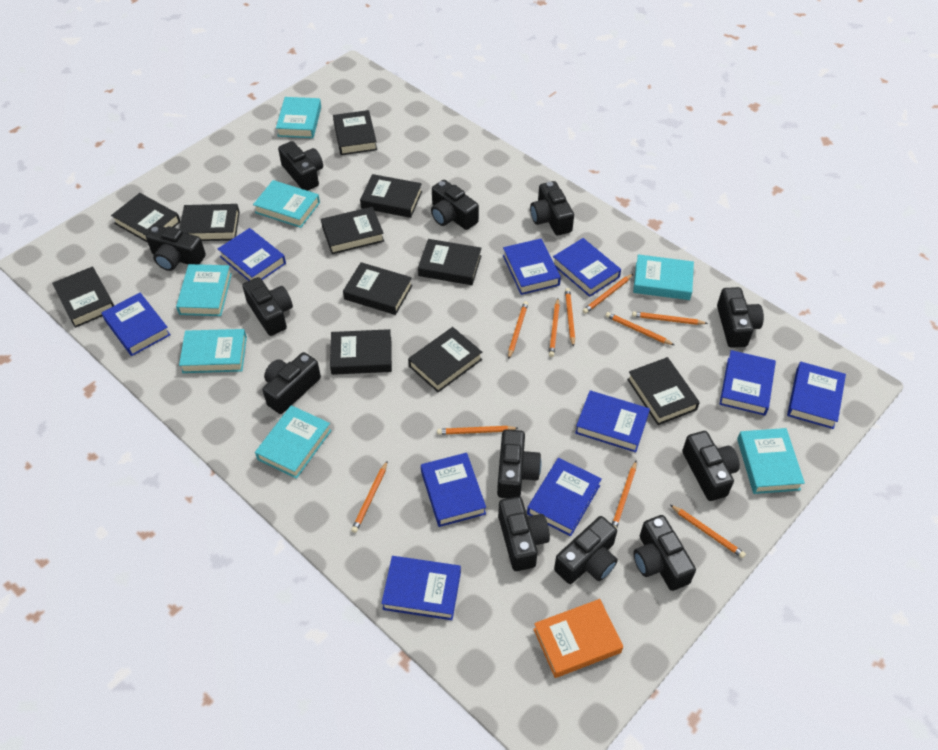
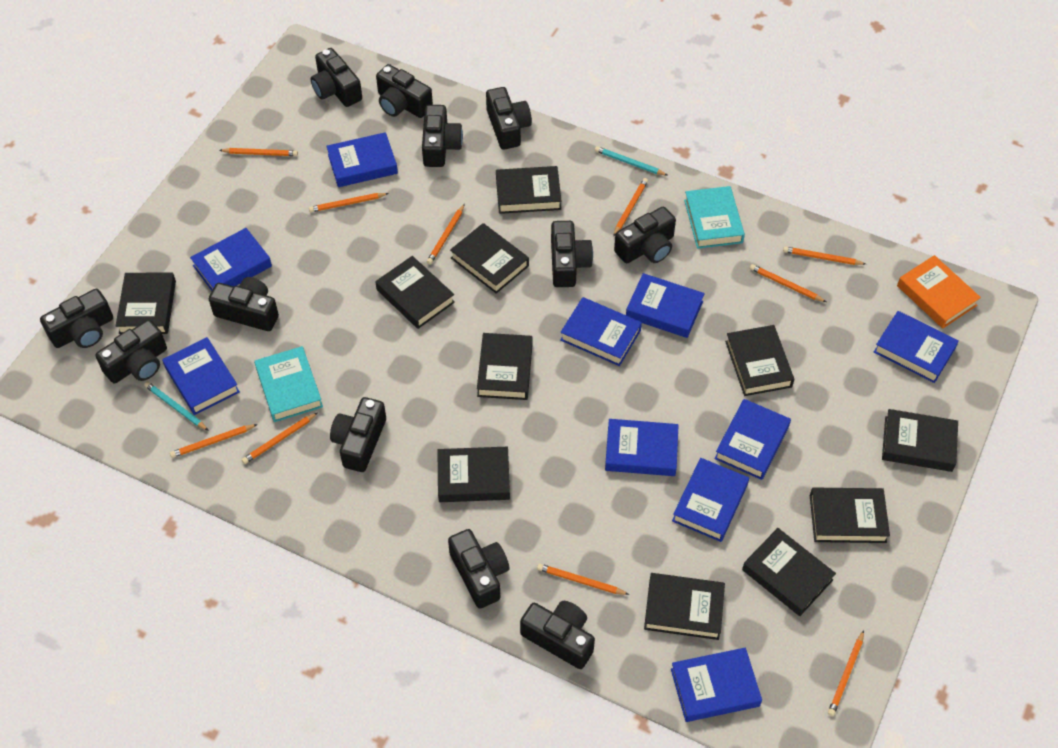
turquoise book: 7 -> 2
turquoise pencil: 0 -> 2

